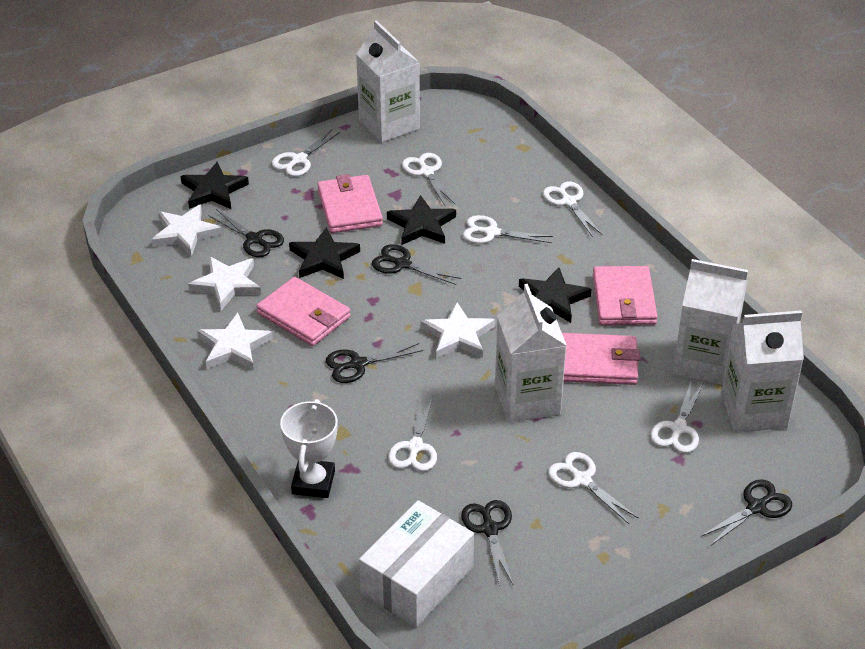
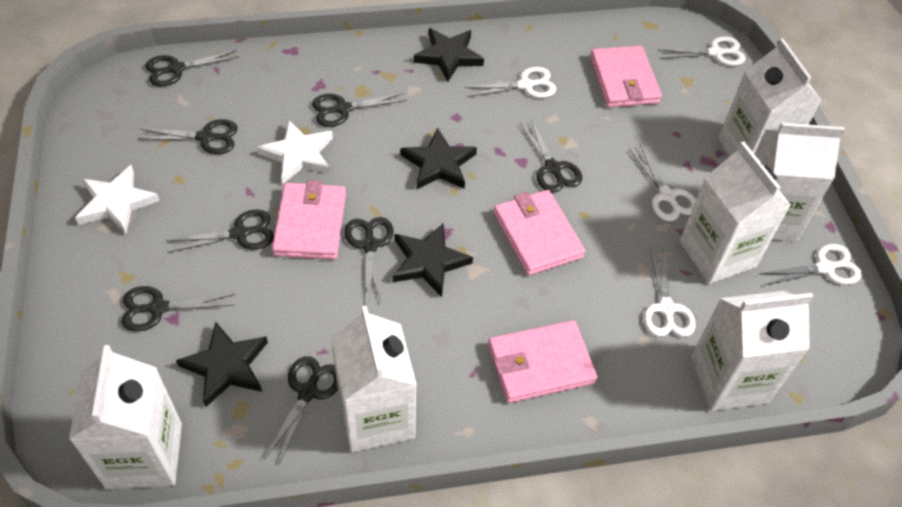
black scissors: 5 -> 8
white box: 1 -> 0
white carton: 4 -> 6
white scissors: 7 -> 5
white star: 4 -> 2
white trophy: 1 -> 0

